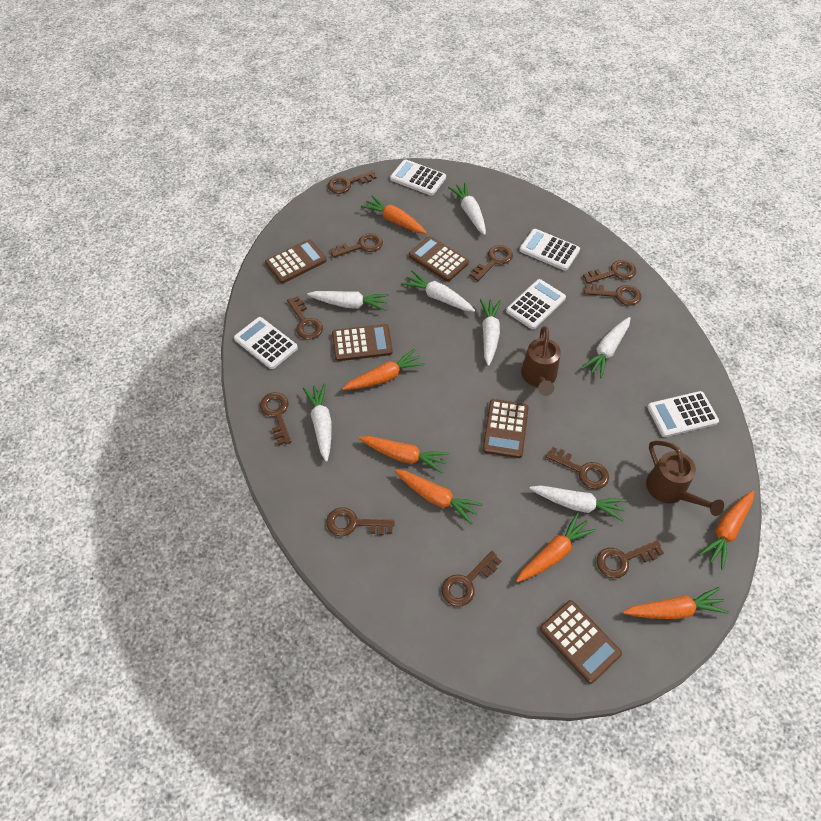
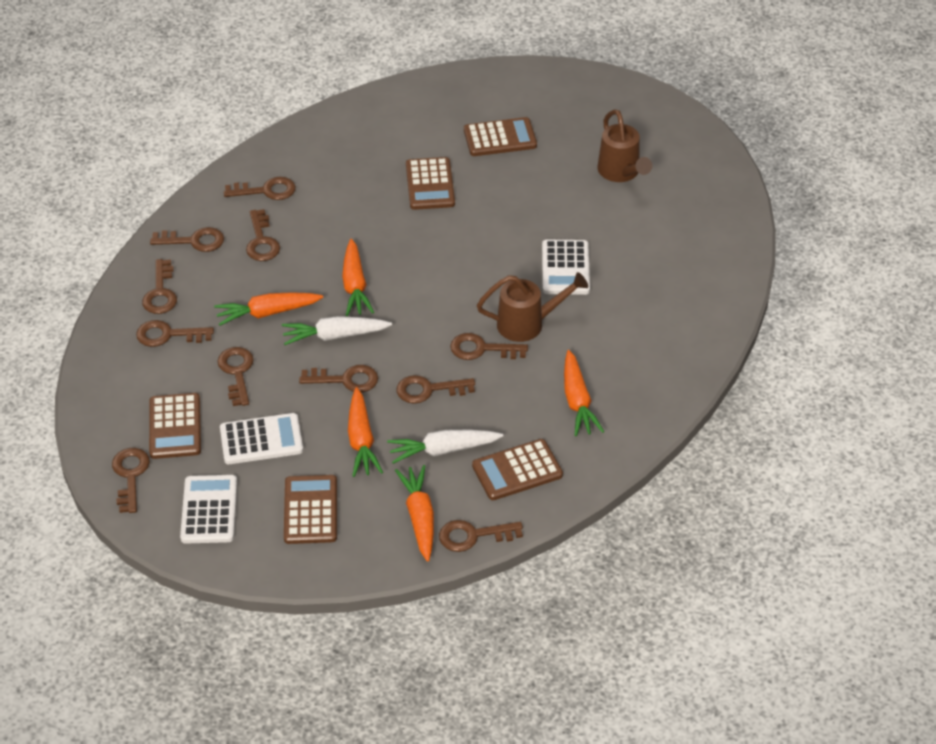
orange carrot: 7 -> 5
white calculator: 5 -> 3
white carrot: 7 -> 2

